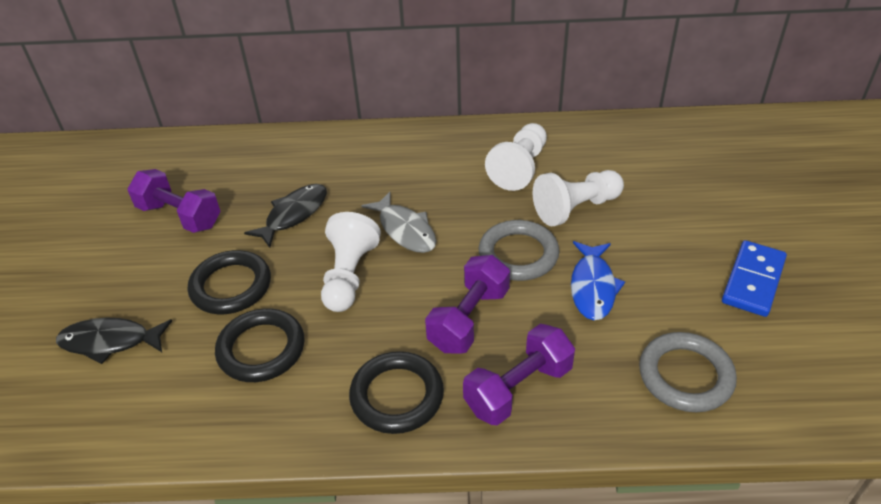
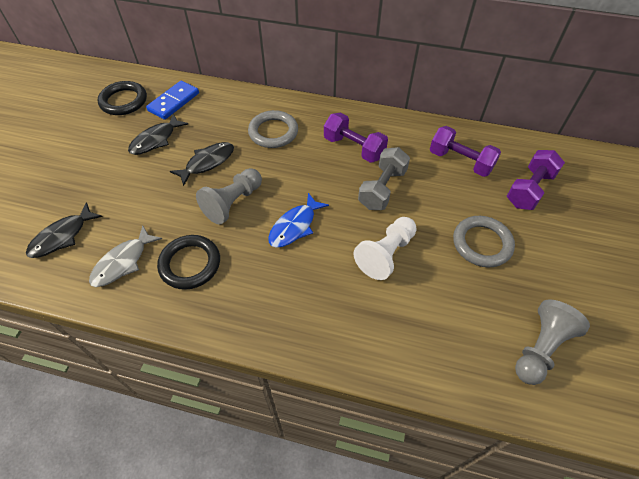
black fish: 2 -> 3
black ring: 3 -> 2
grey dumbbell: 0 -> 1
grey pawn: 0 -> 2
white pawn: 3 -> 1

